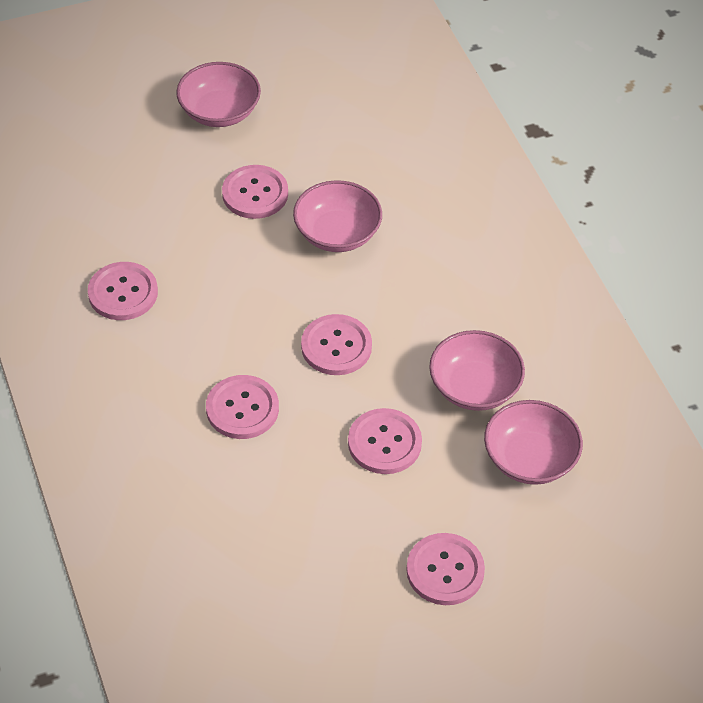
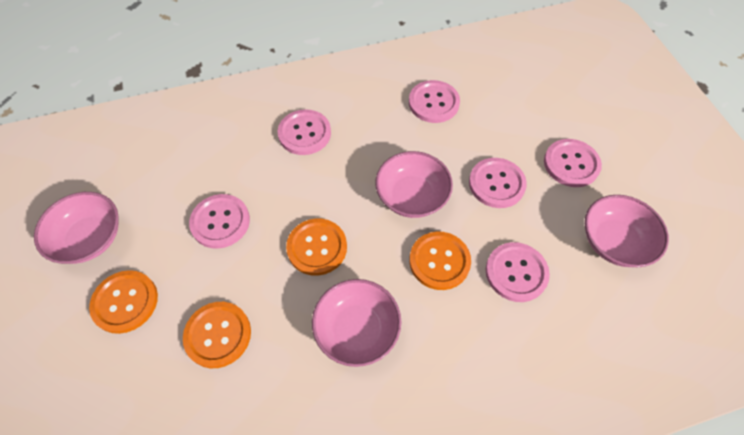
orange button: 0 -> 4

